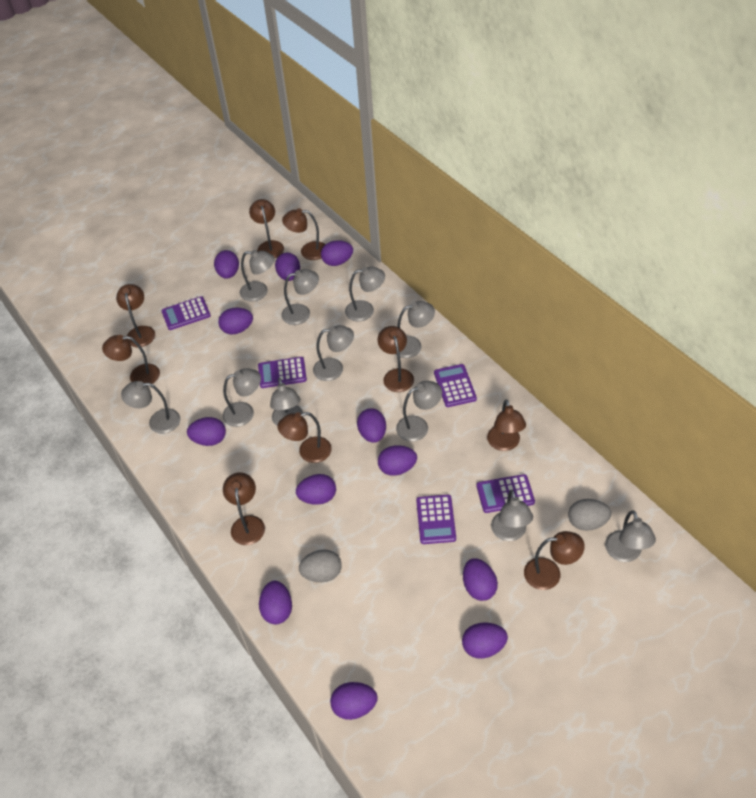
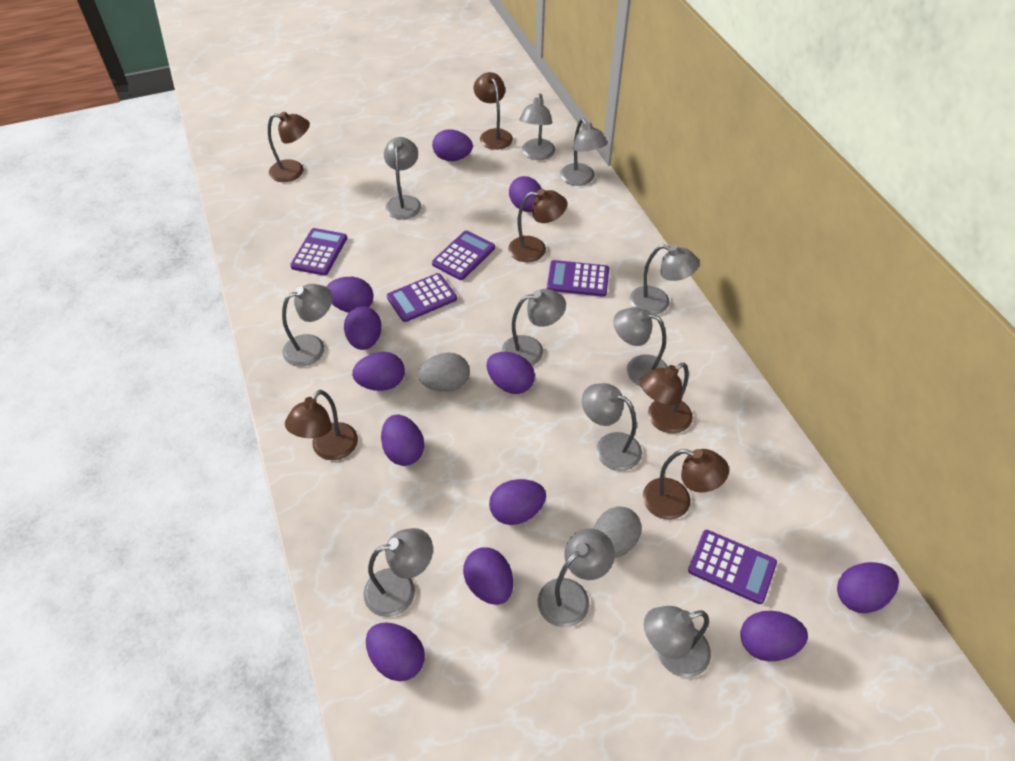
brown lamp: 9 -> 6

